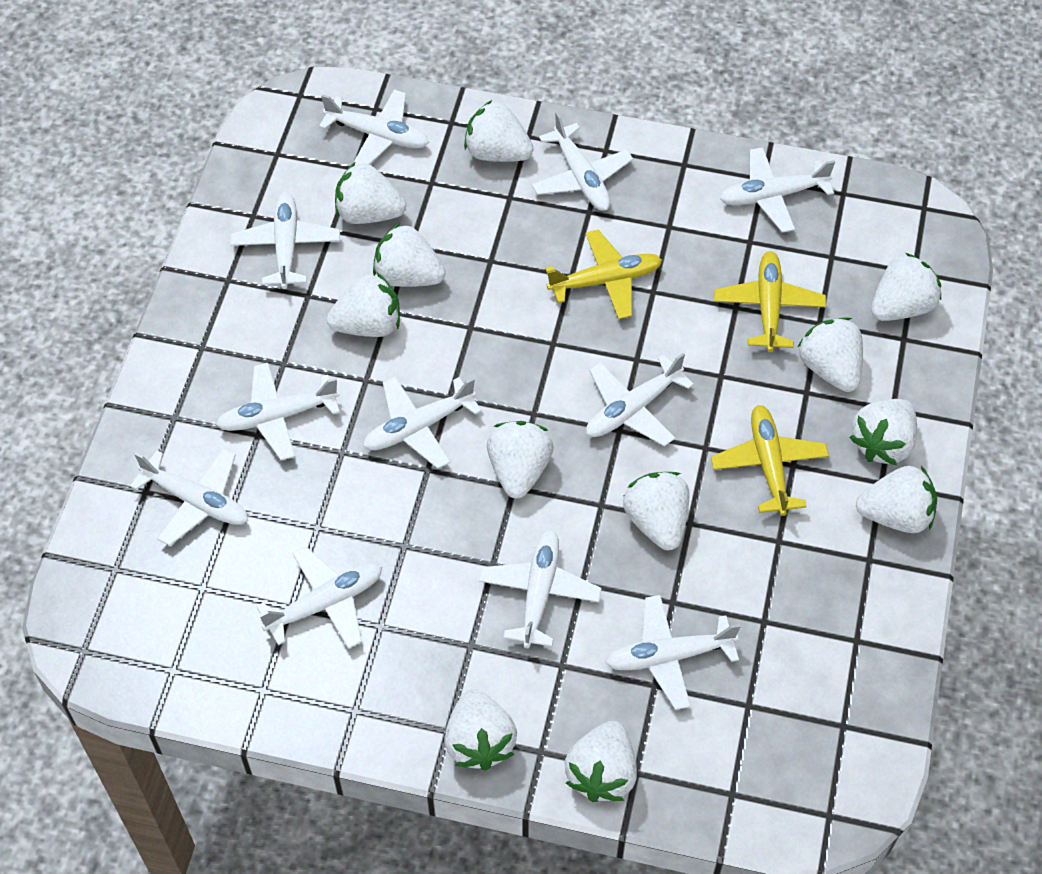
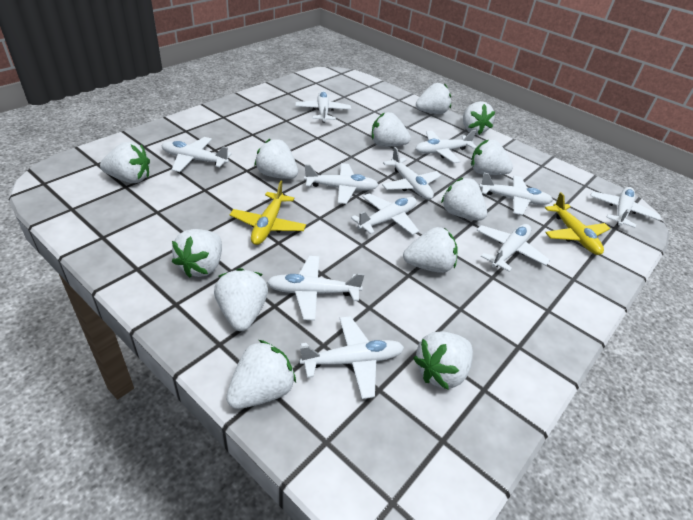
yellow plane: 3 -> 2

